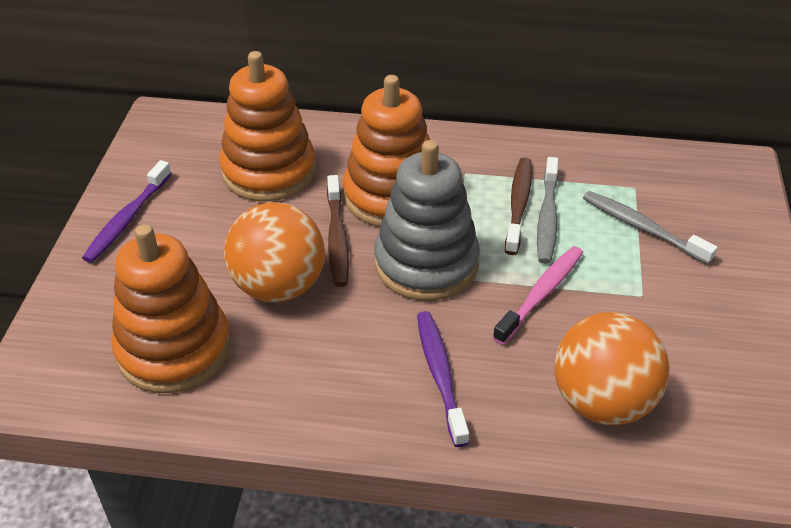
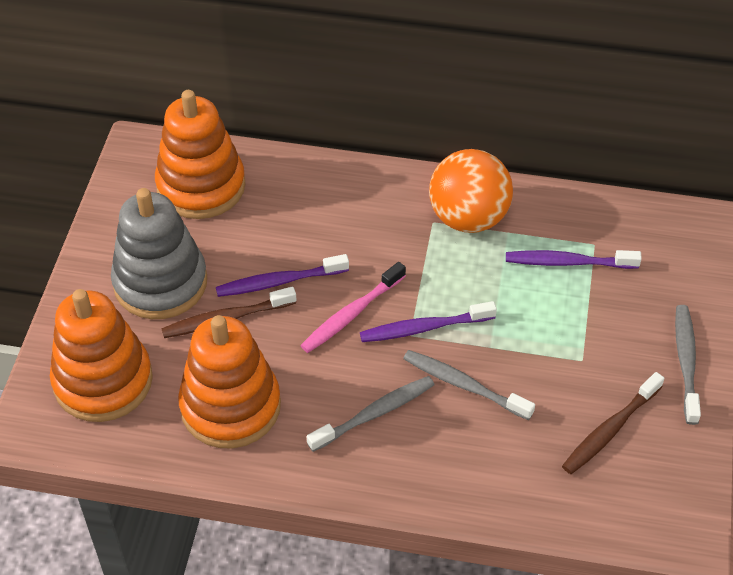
grey toothbrush: 2 -> 3
orange ball: 2 -> 1
purple toothbrush: 2 -> 3

